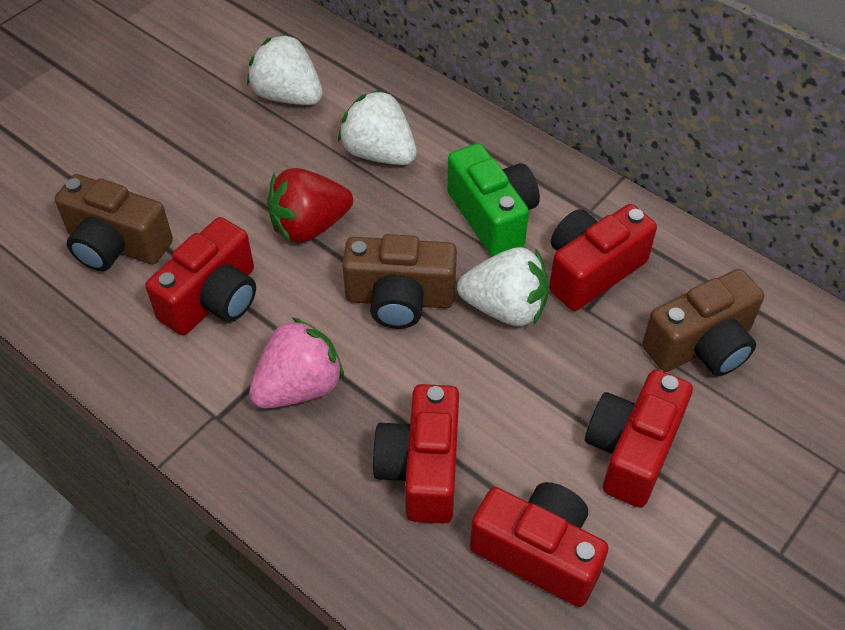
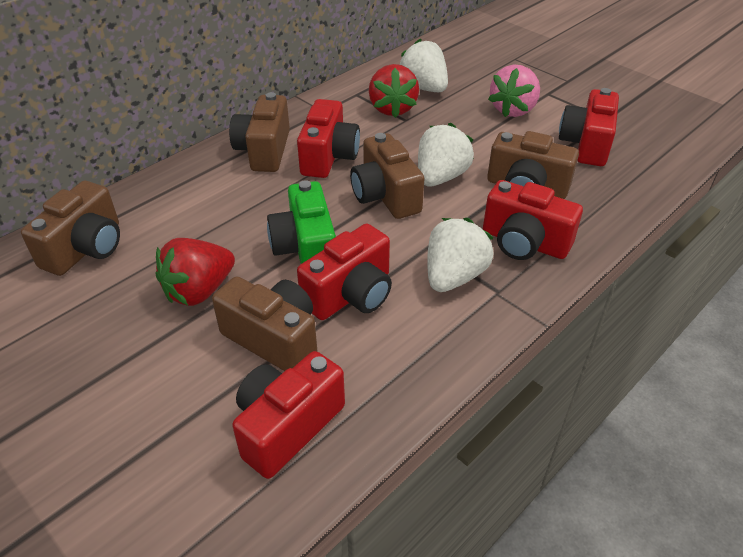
brown camera: 3 -> 5
red strawberry: 1 -> 2

